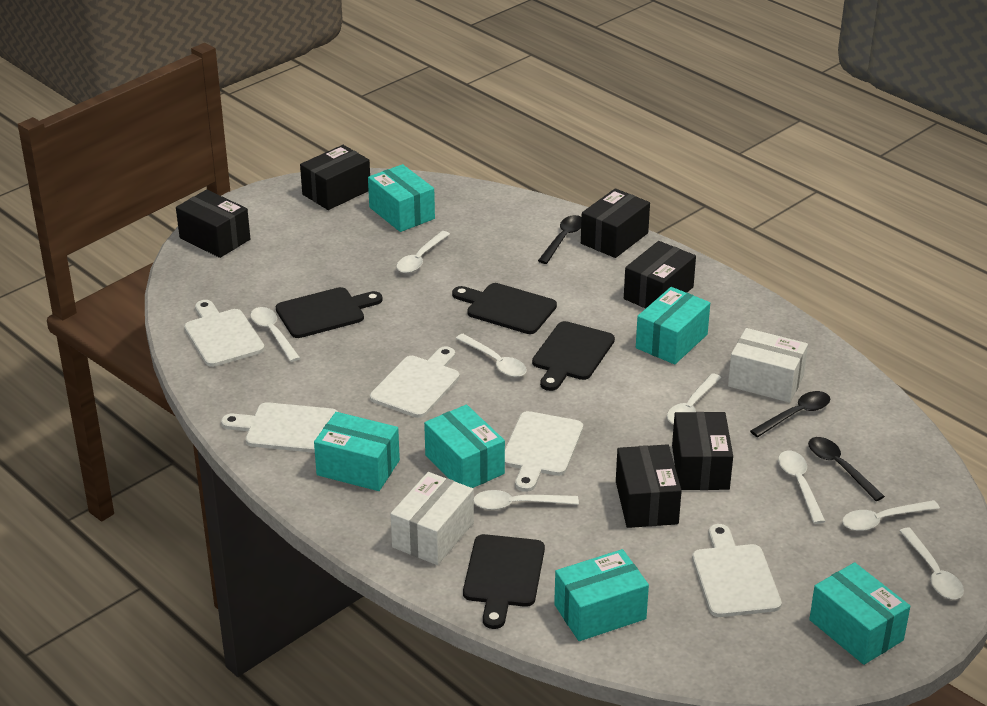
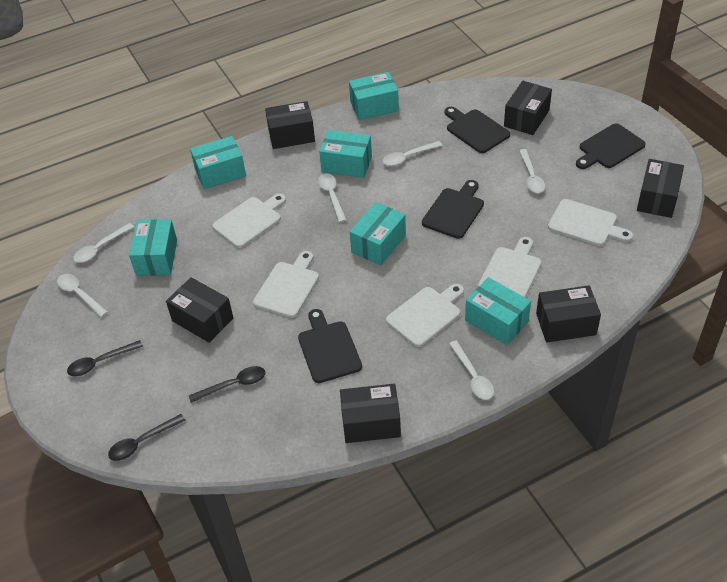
white box: 2 -> 0
white spoon: 8 -> 6

